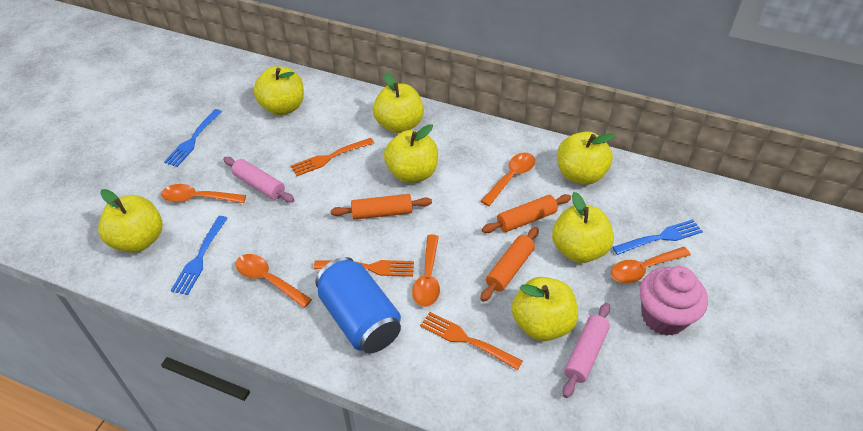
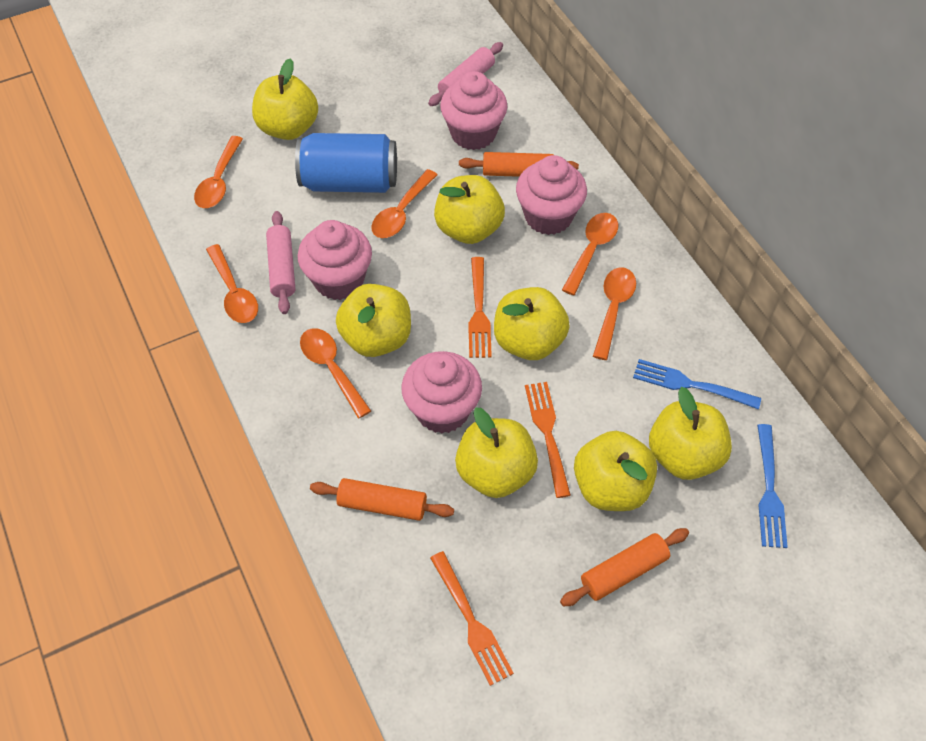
blue fork: 3 -> 2
orange spoon: 5 -> 6
pink cupcake: 1 -> 4

